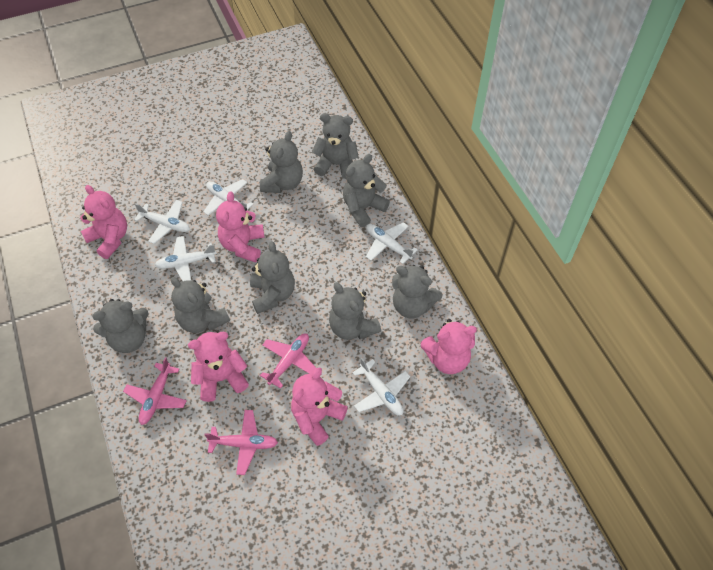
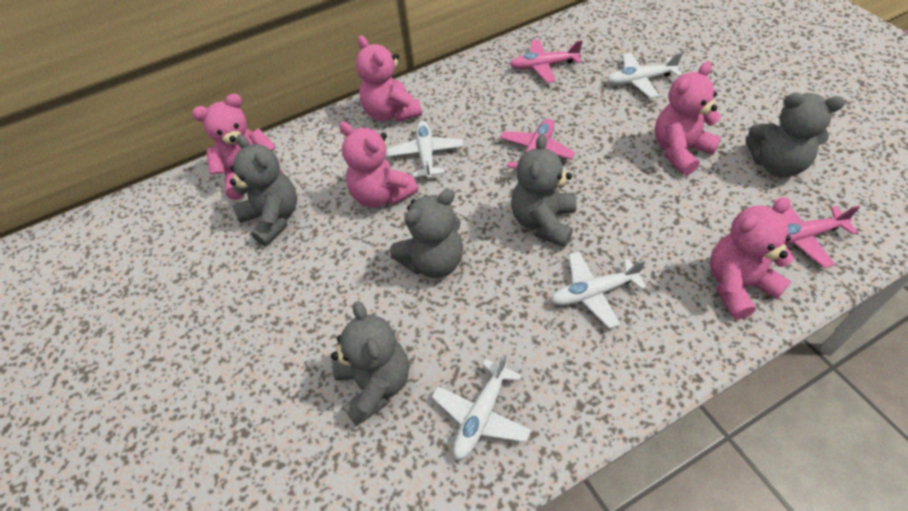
grey teddy bear: 8 -> 5
white plane: 5 -> 4

